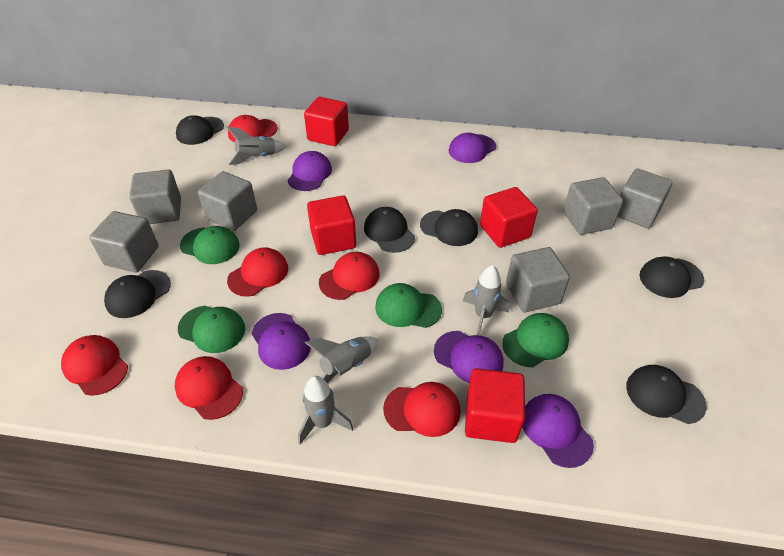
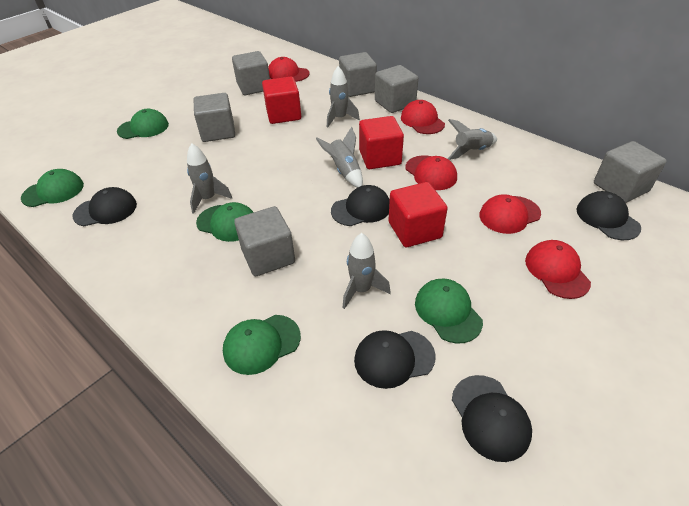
black cap: 6 -> 5
green cap: 4 -> 5
grey rocket: 4 -> 5
purple cap: 5 -> 0
red cap: 6 -> 5
red cube: 4 -> 3

